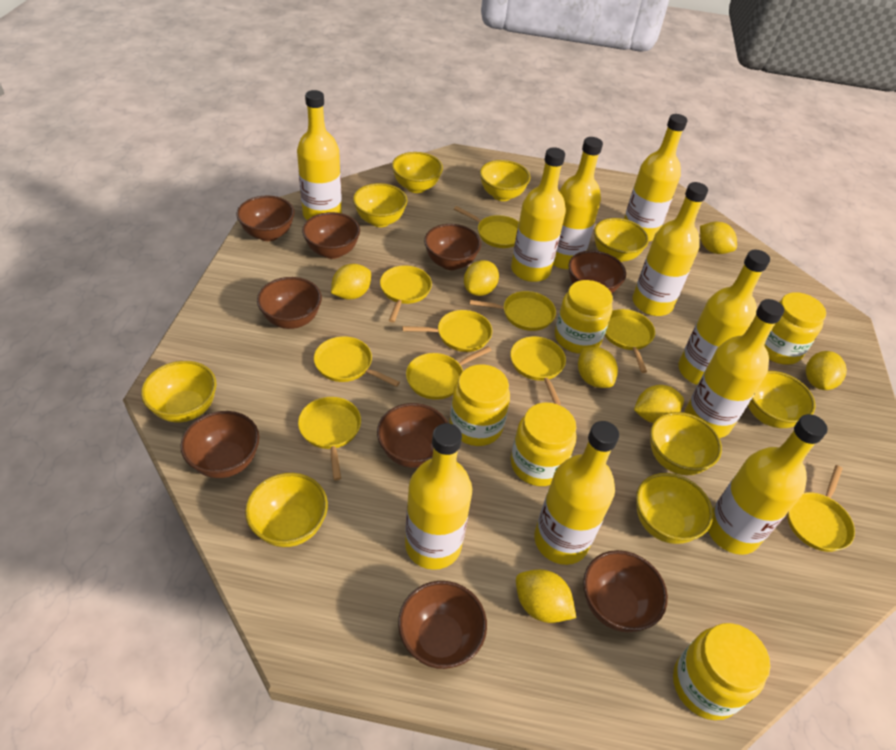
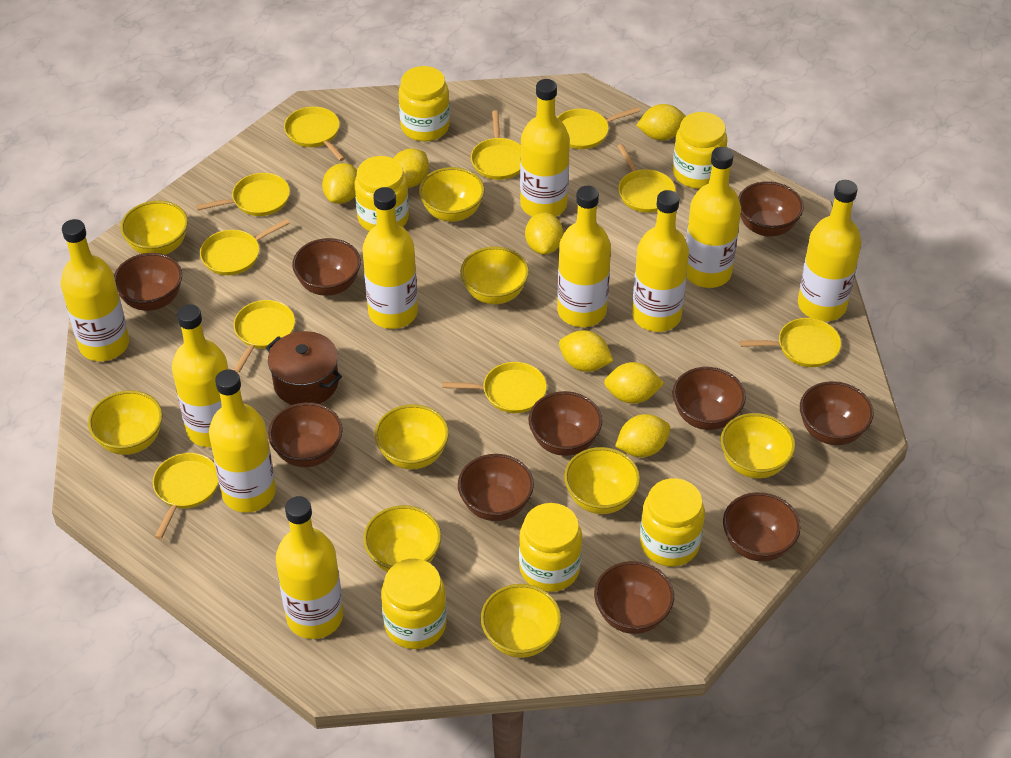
brown bowl: 9 -> 10
brown pot: 0 -> 1
yellow jar: 5 -> 6

